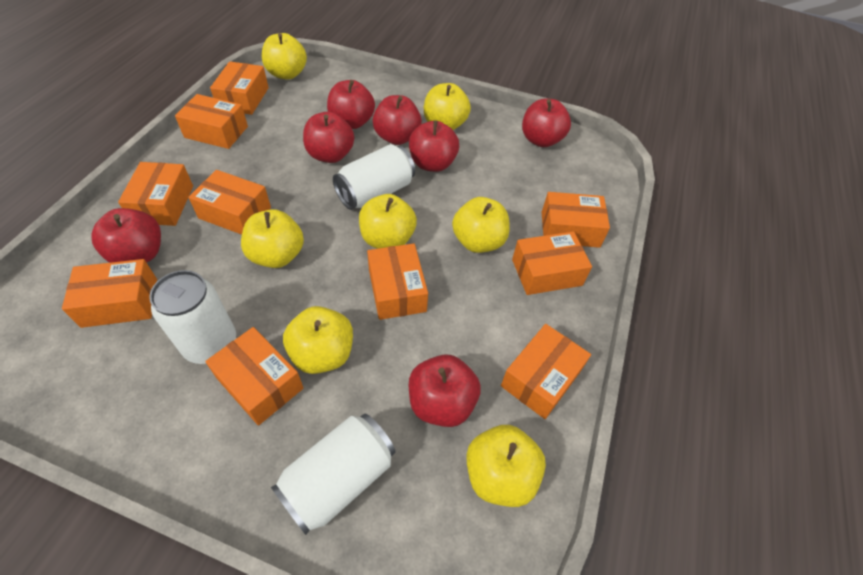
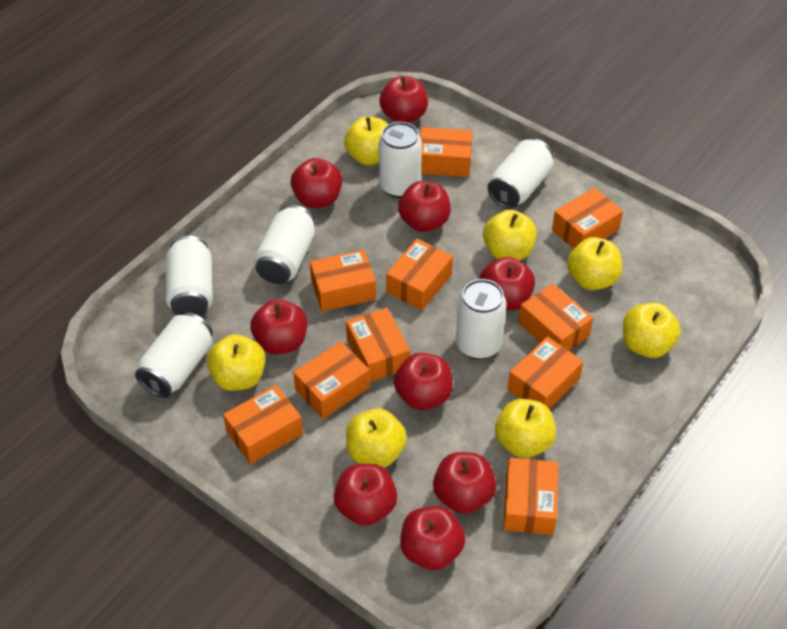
red apple: 7 -> 9
white can: 3 -> 6

